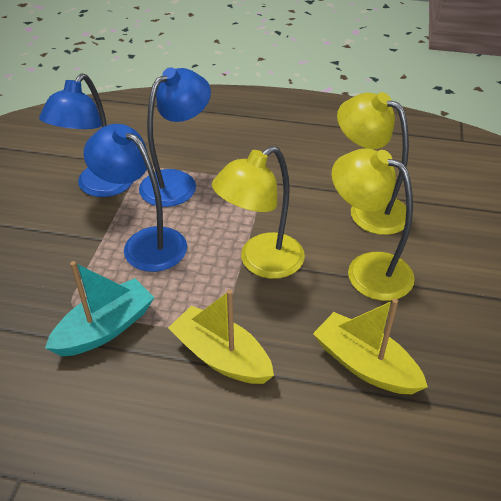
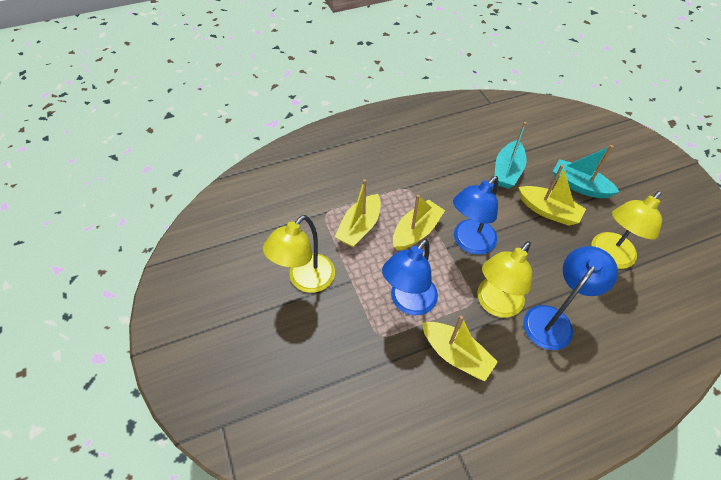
turquoise boat: 1 -> 2
yellow boat: 2 -> 4

